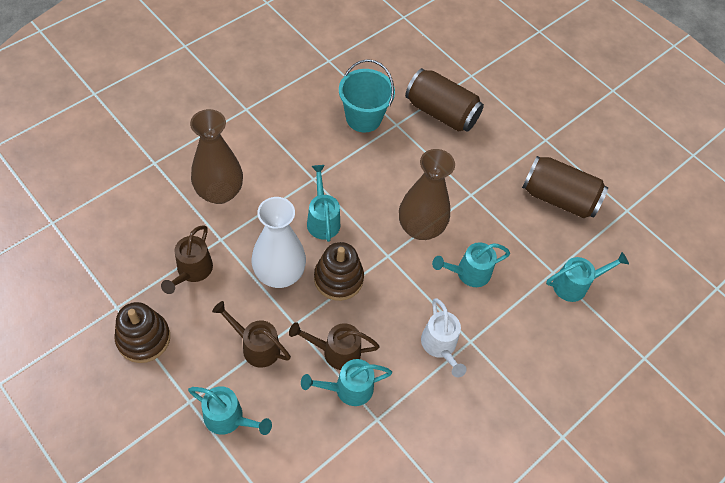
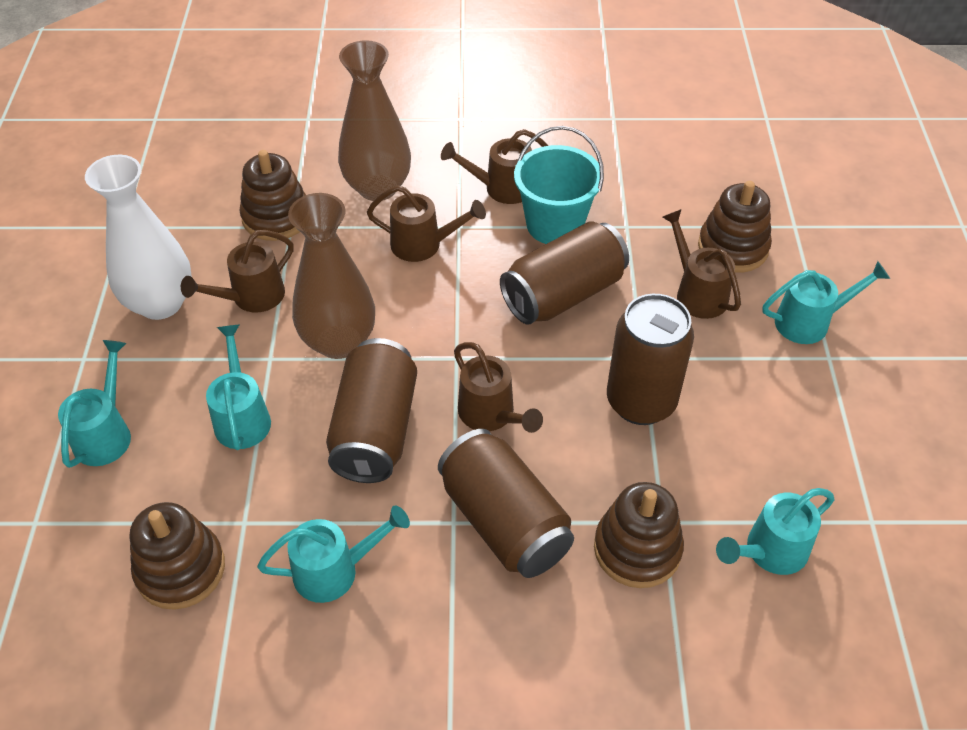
brown can: 2 -> 4
brown stacking toy: 2 -> 4
brown watering can: 3 -> 5
white watering can: 1 -> 0

